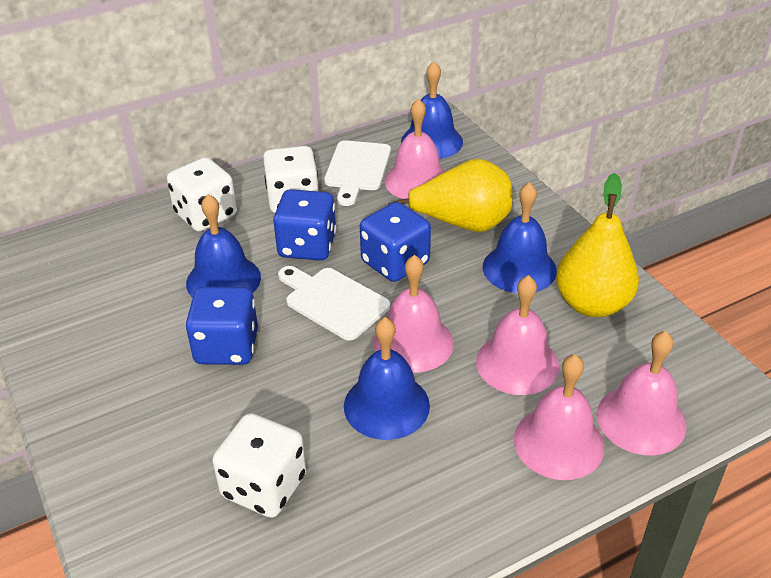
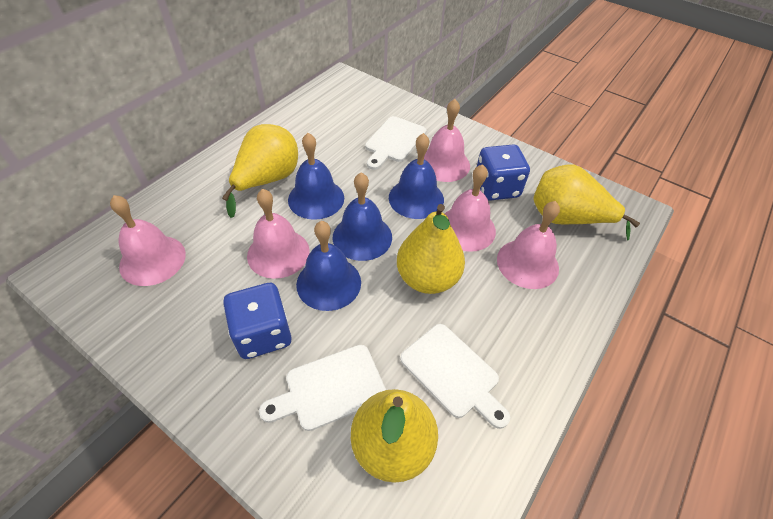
blue dice: 3 -> 2
white cutting board: 2 -> 3
white dice: 3 -> 0
yellow pear: 2 -> 4

